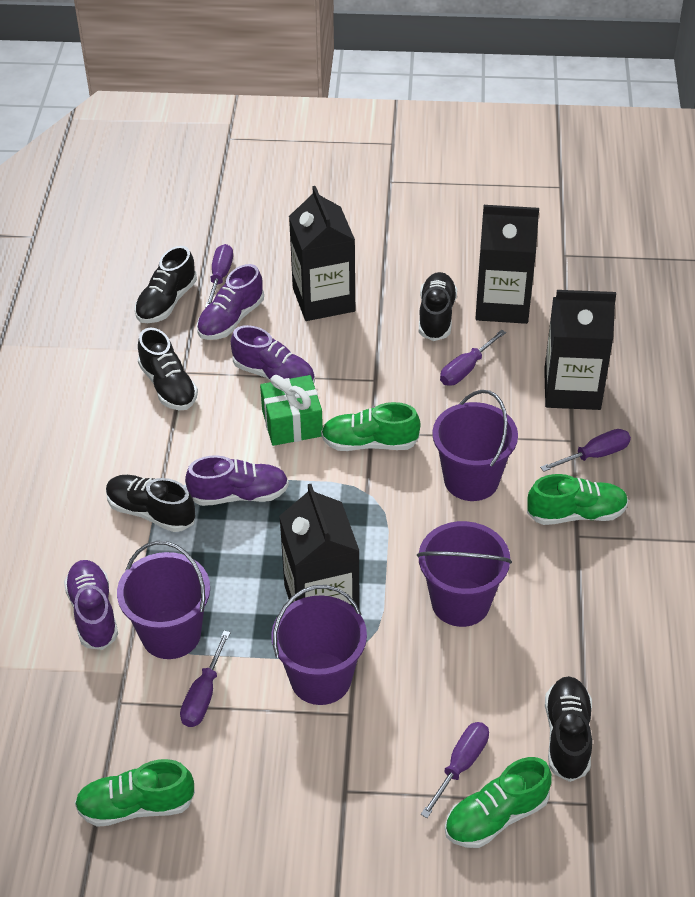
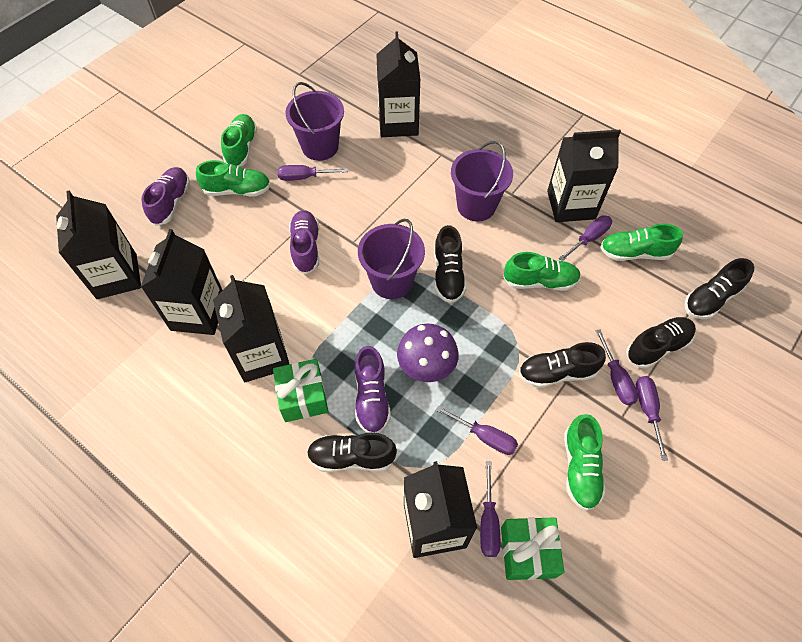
black carton: 4 -> 6
green gift: 1 -> 2
green shoe: 4 -> 5
purple bucket: 4 -> 3
purple mushroom: 0 -> 1
purple screwdriver: 5 -> 6
purple shoe: 4 -> 3

